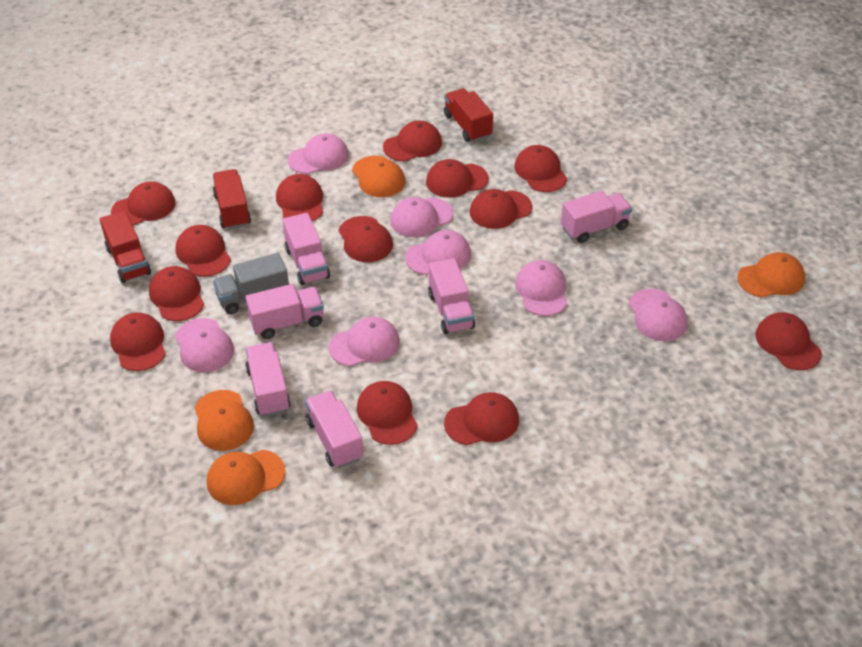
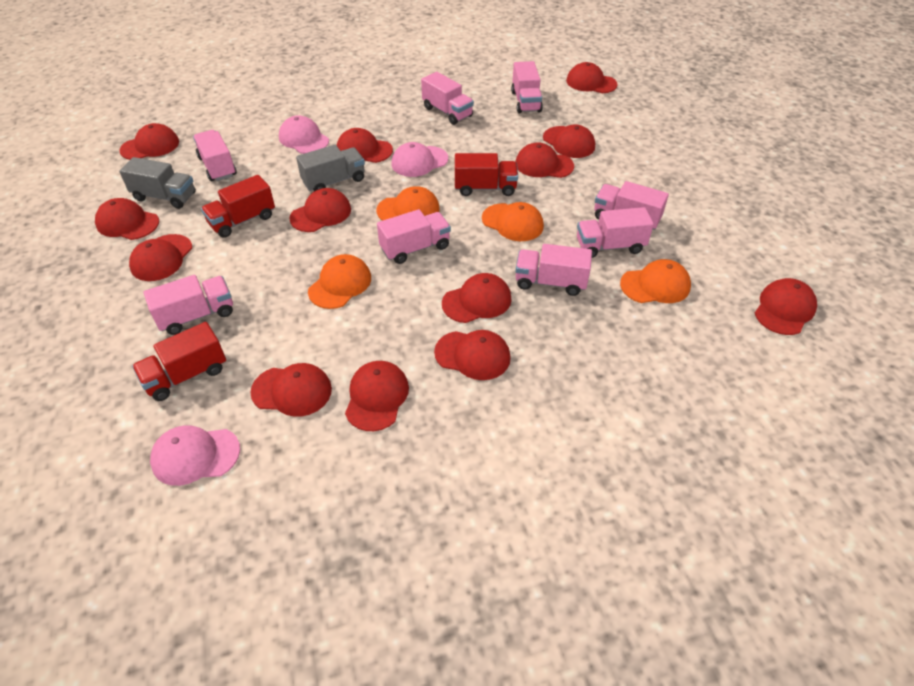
grey truck: 1 -> 2
pink cap: 7 -> 3
pink truck: 6 -> 8

